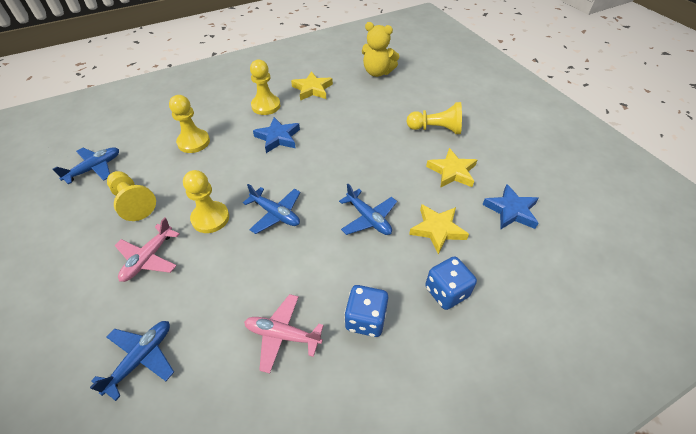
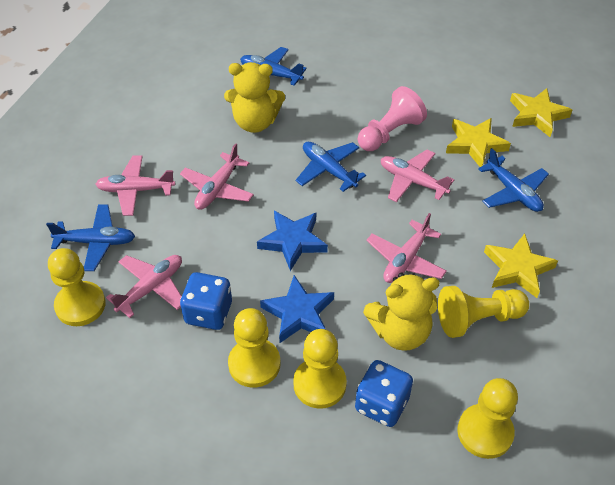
pink pawn: 0 -> 1
pink plane: 2 -> 5
yellow teddy bear: 1 -> 2

